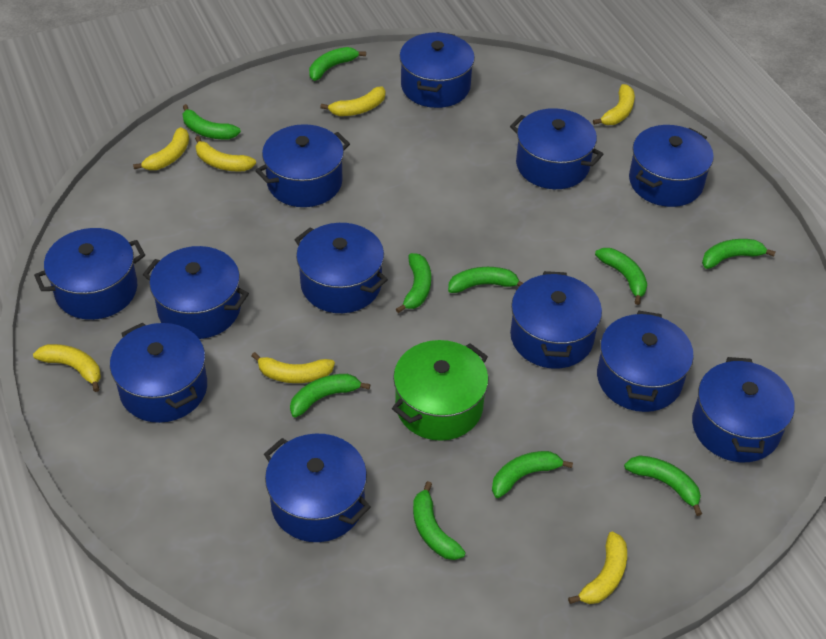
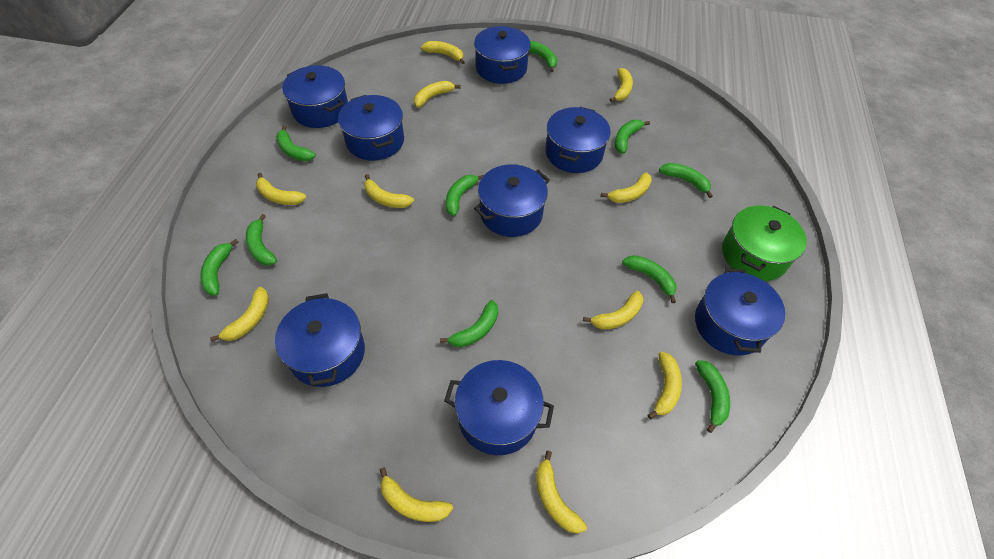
blue pot: 12 -> 8
yellow banana: 7 -> 11

